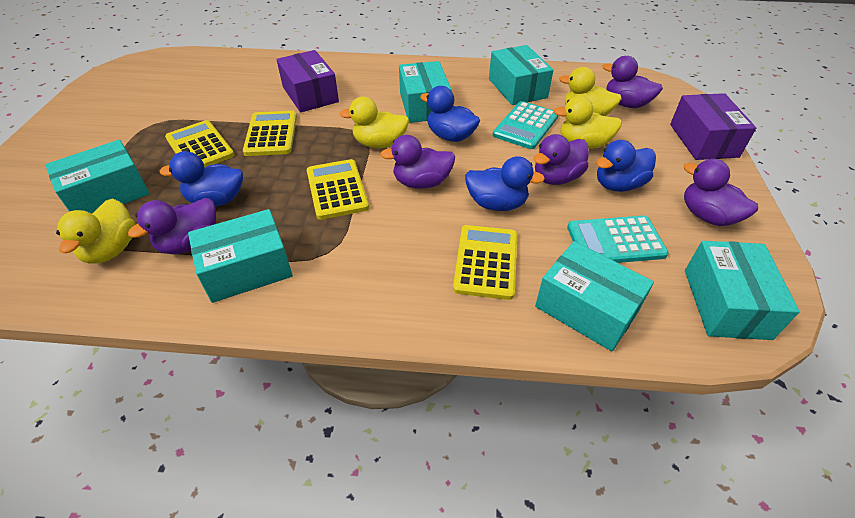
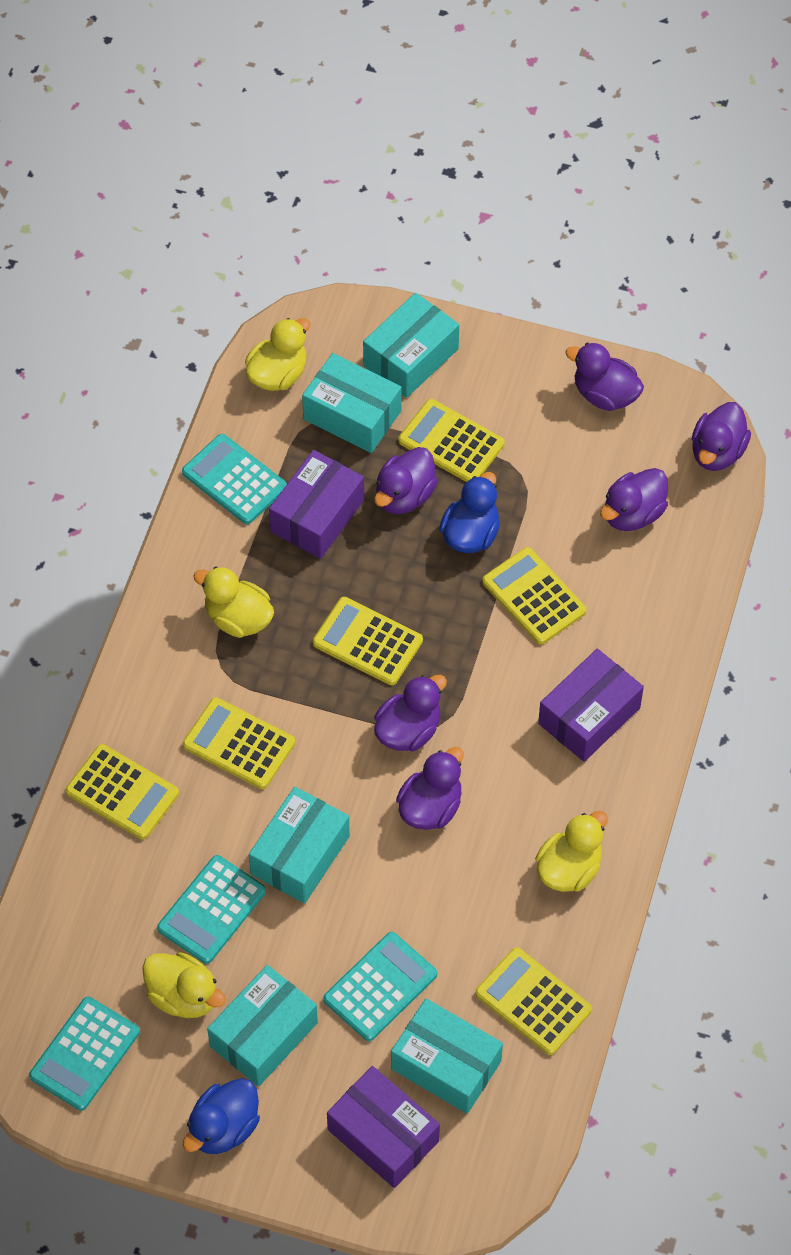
blue duck: 4 -> 2
purple box: 2 -> 3
purple duck: 5 -> 6
turquoise box: 6 -> 5
turquoise calculator: 2 -> 4
yellow calculator: 4 -> 6

